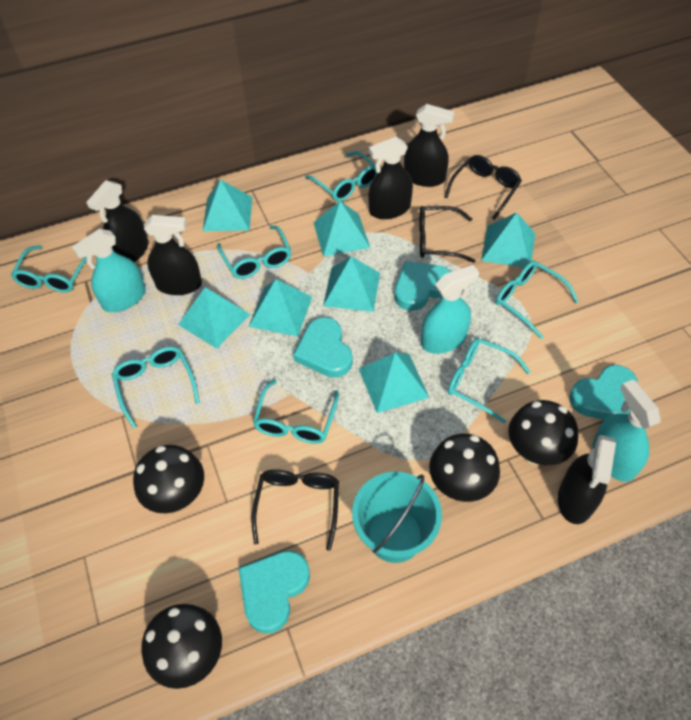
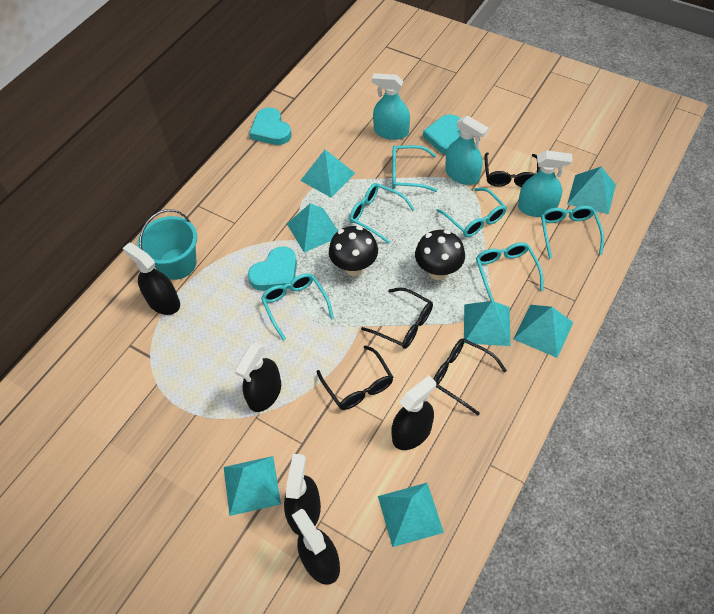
black glasses: 3 -> 4
black mushroom: 4 -> 2
turquoise glasses: 7 -> 6
turquoise heart: 4 -> 3

